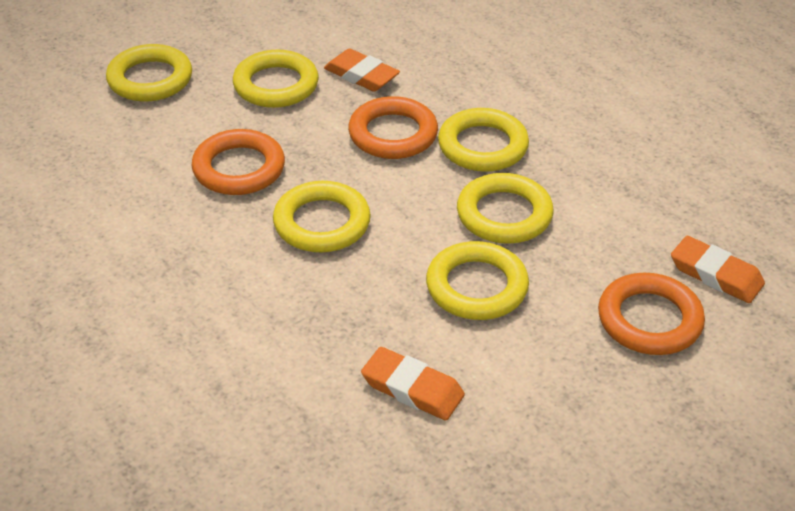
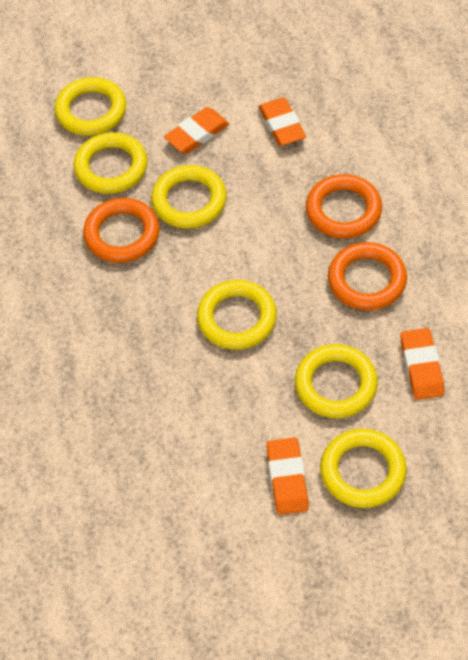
orange eraser: 3 -> 4

